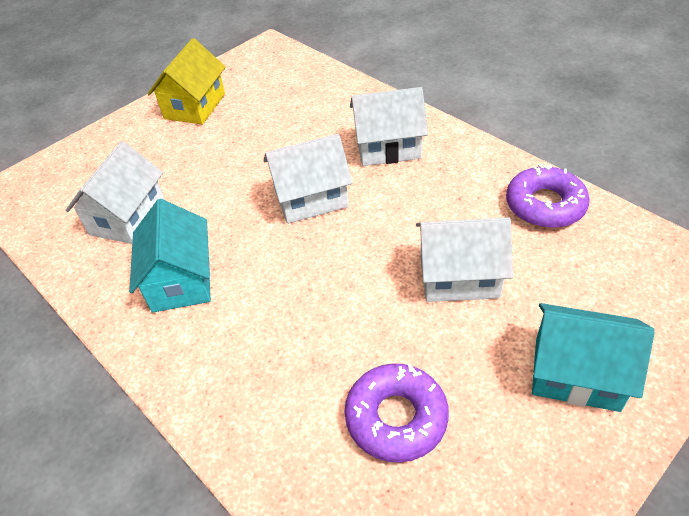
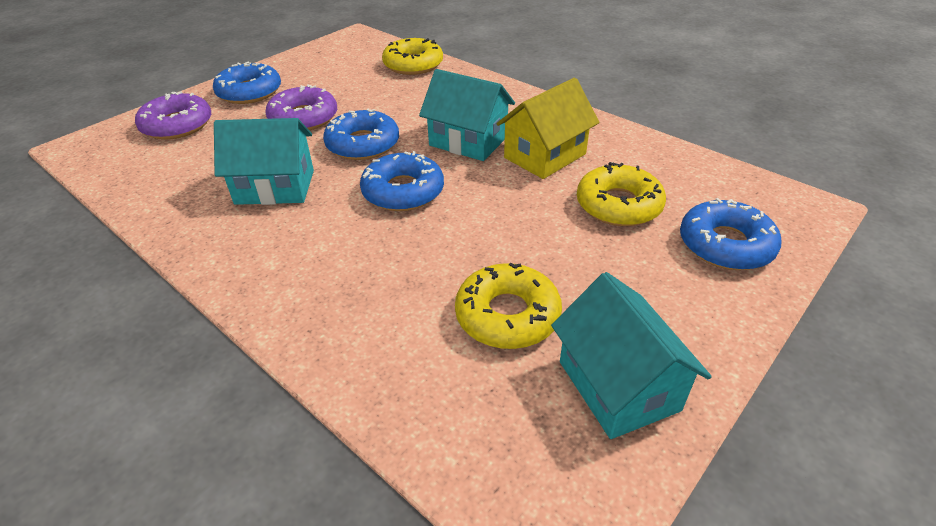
blue donut: 0 -> 4
turquoise house: 2 -> 3
white house: 4 -> 0
yellow donut: 0 -> 3

